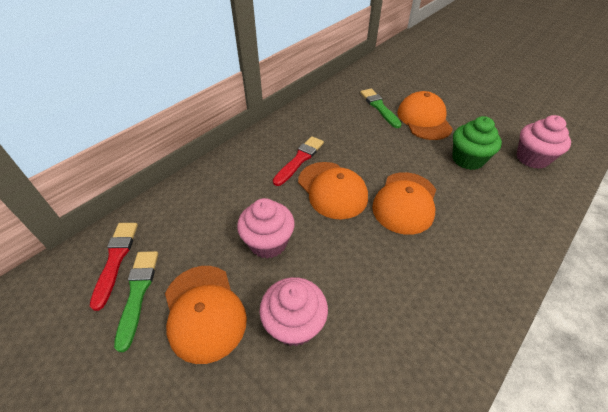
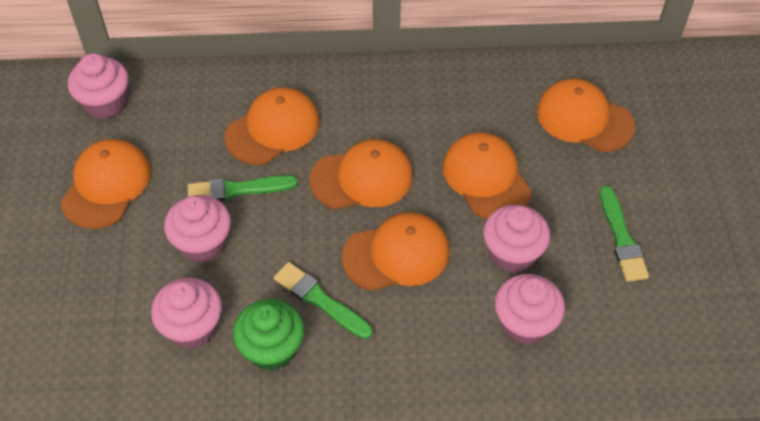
green brush: 2 -> 3
orange cap: 4 -> 6
pink cupcake: 3 -> 5
red brush: 2 -> 0

